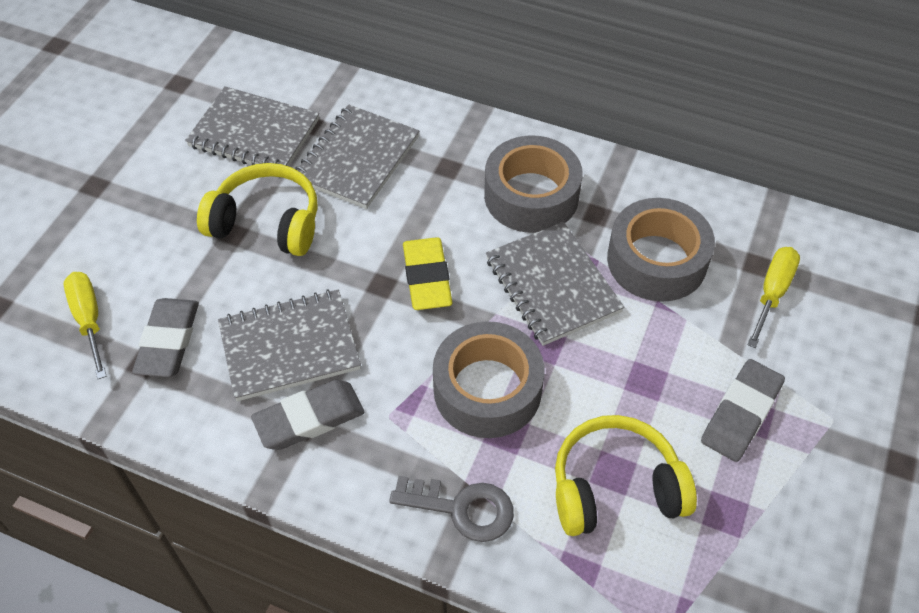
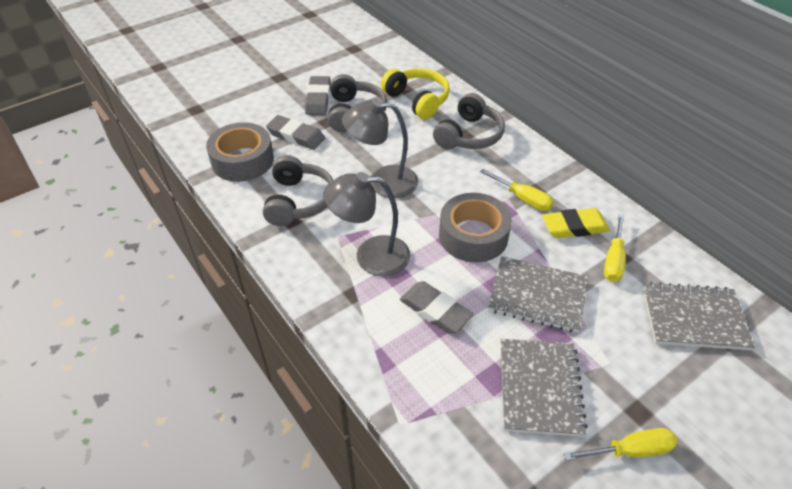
grey headphones: 0 -> 3
grey key: 1 -> 0
grey lamp: 0 -> 2
grey notebook: 4 -> 3
grey tape: 3 -> 2
yellow headphones: 2 -> 1
yellow screwdriver: 2 -> 3

